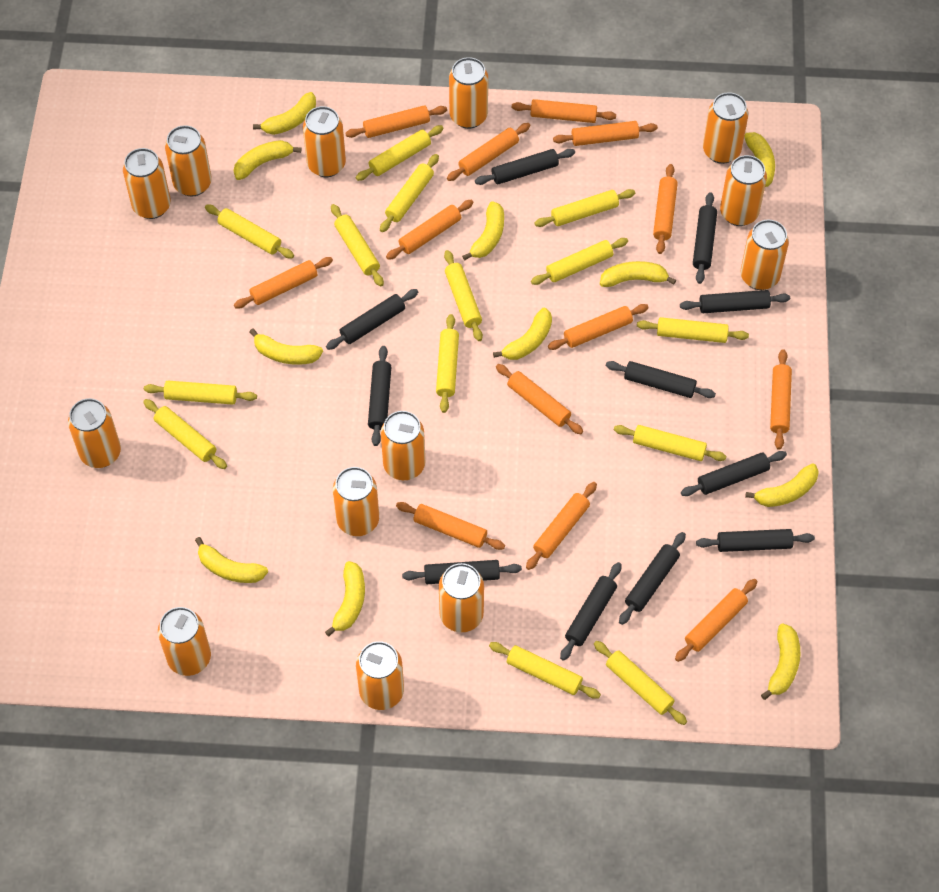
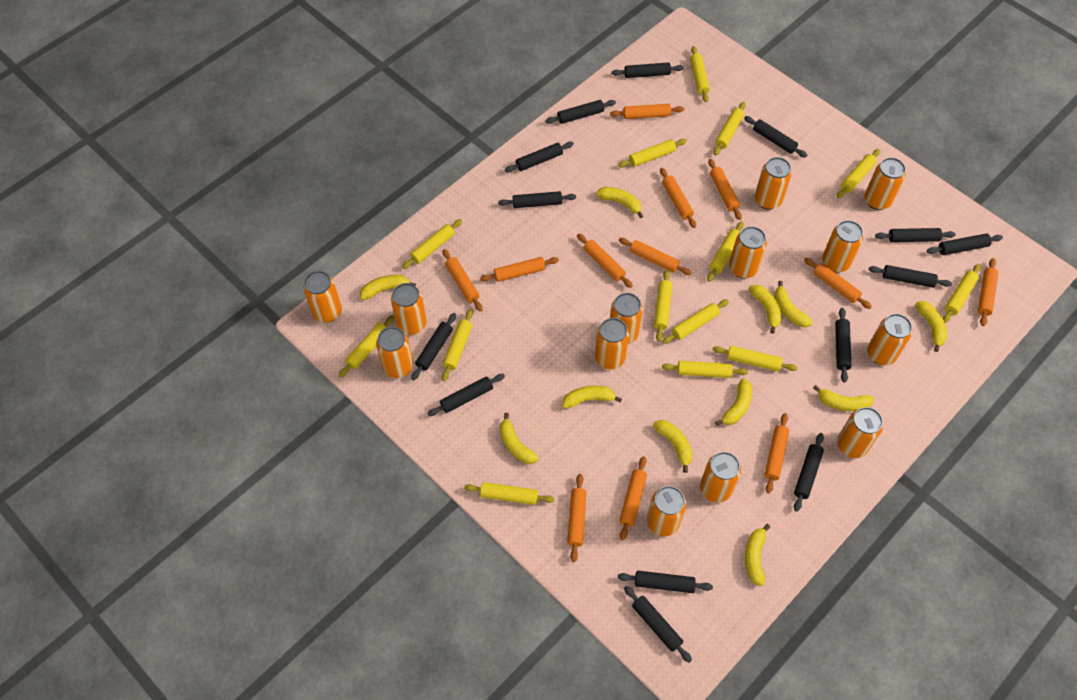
black rolling pin: 11 -> 14
orange rolling pin: 13 -> 12

